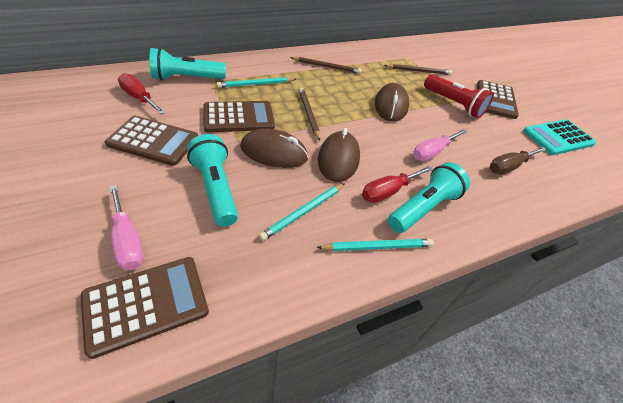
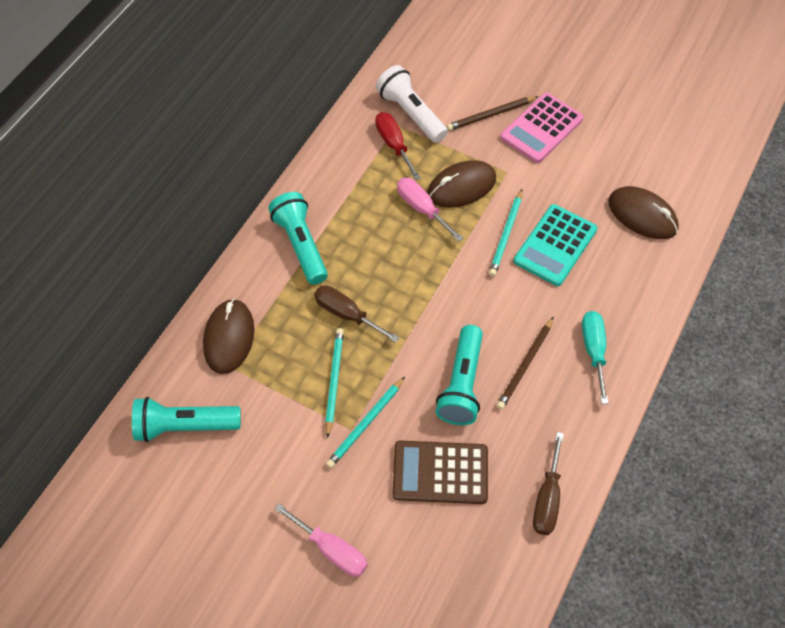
brown calculator: 4 -> 1
brown pencil: 3 -> 2
brown screwdriver: 1 -> 2
pink calculator: 0 -> 1
red flashlight: 1 -> 0
red screwdriver: 2 -> 1
turquoise screwdriver: 0 -> 1
white flashlight: 0 -> 1

